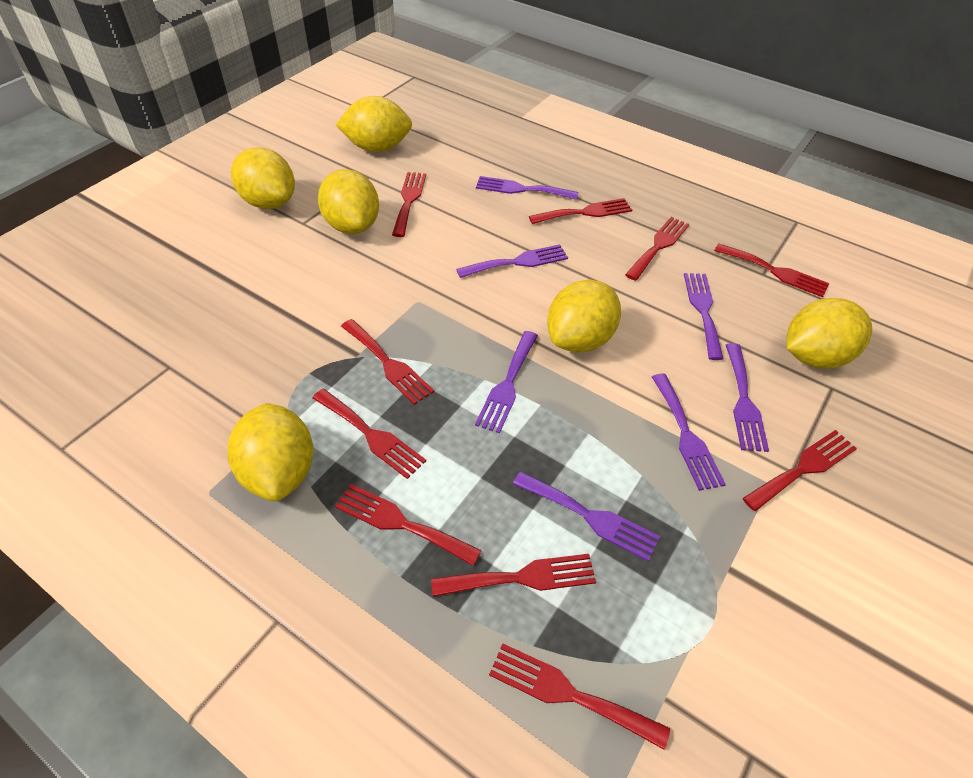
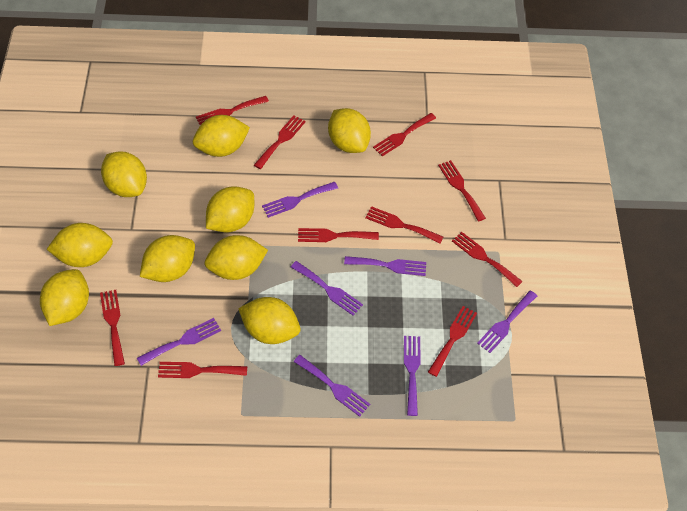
yellow lemon: 6 -> 9

